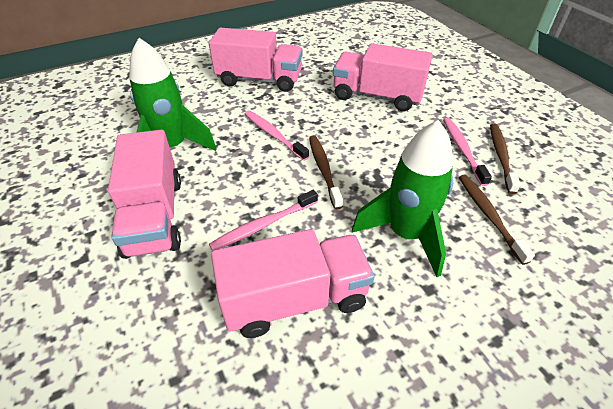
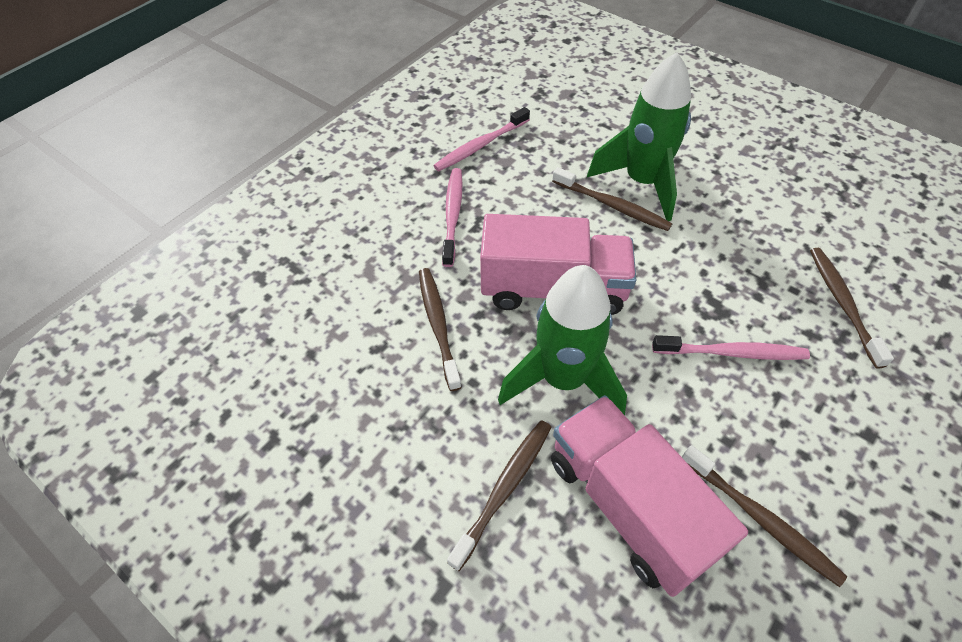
brown toothbrush: 3 -> 5
pink truck: 4 -> 2

